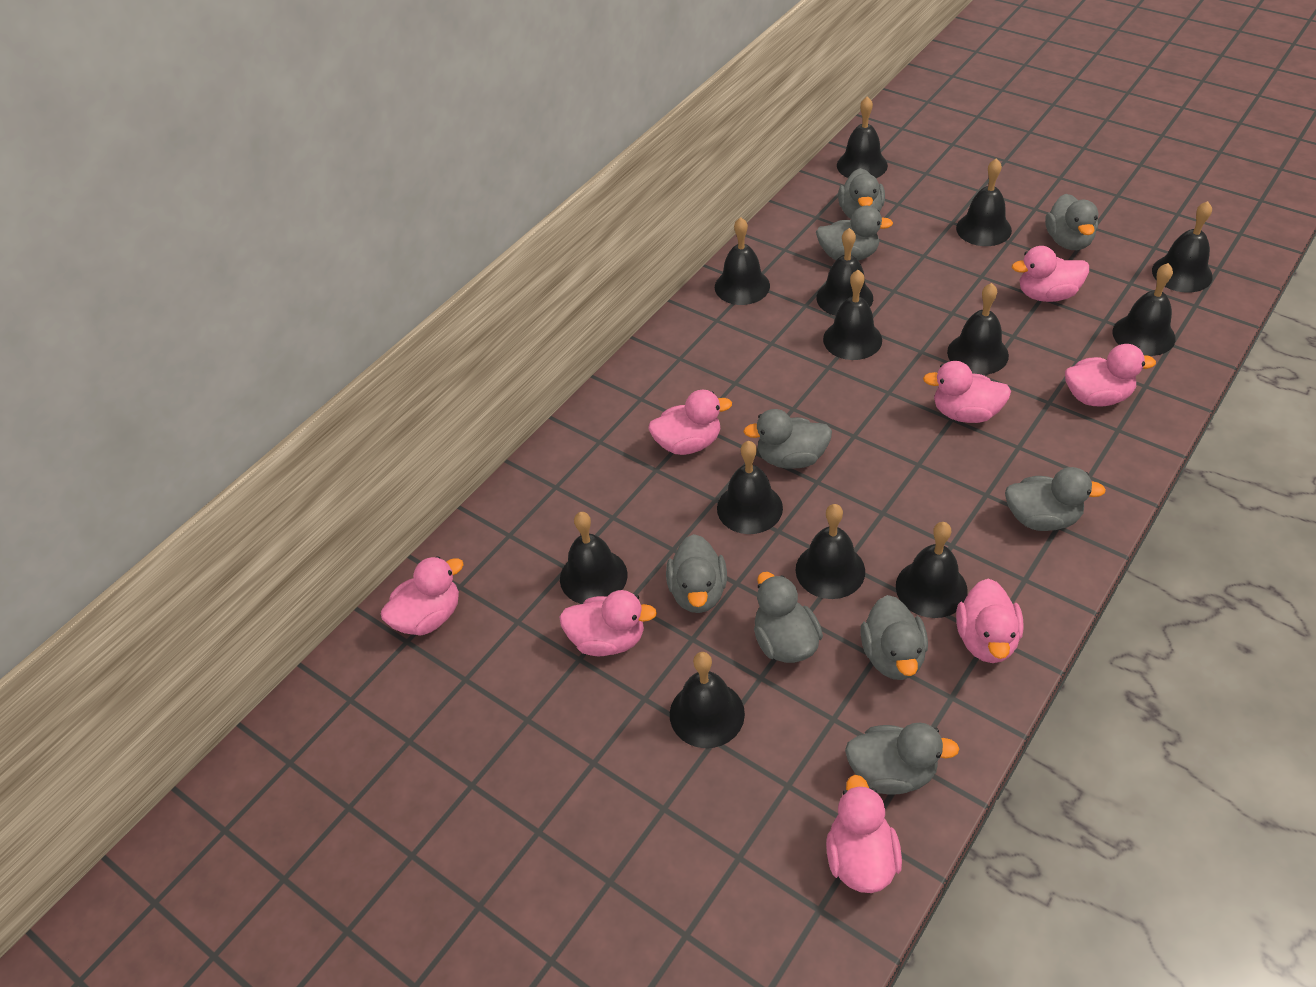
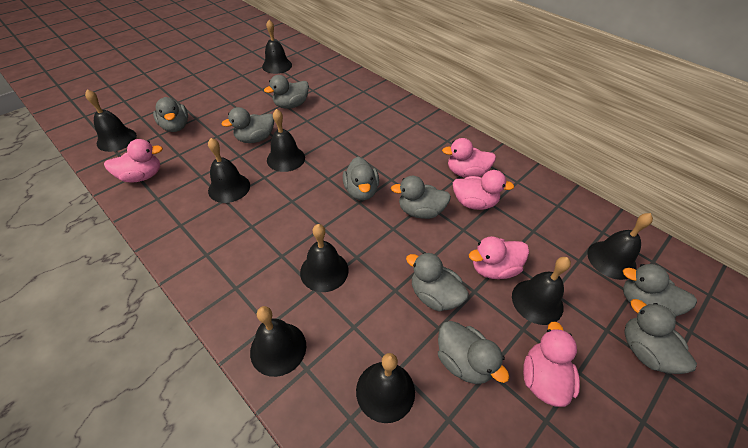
black bell: 13 -> 9
pink duck: 8 -> 5

